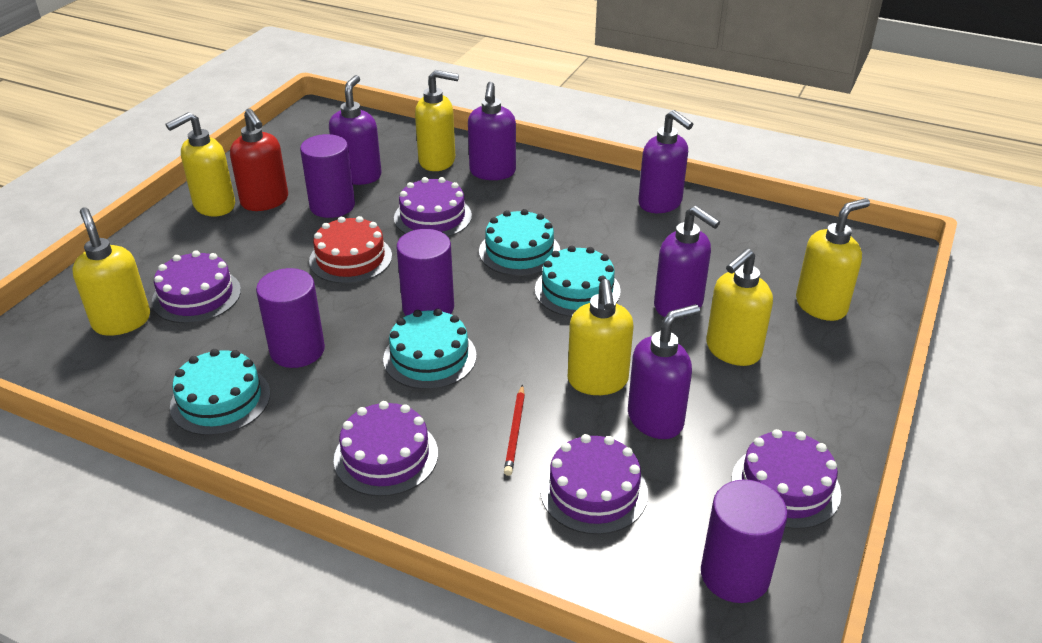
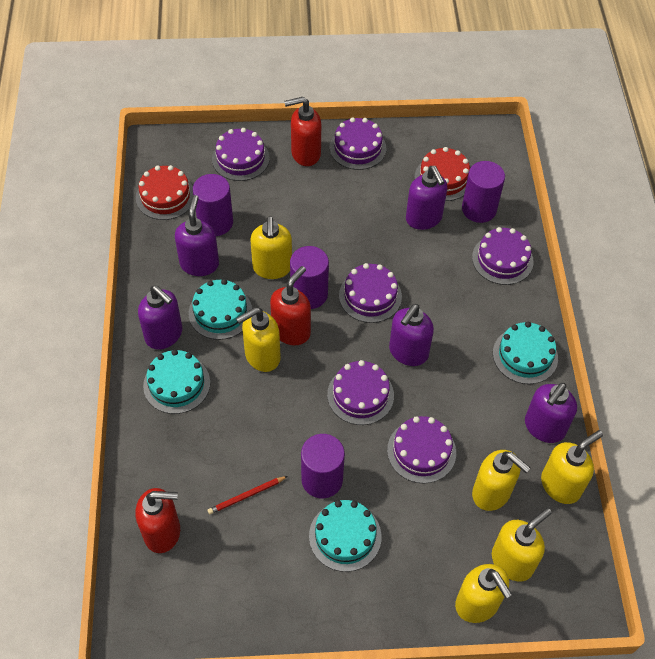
purple cake: 5 -> 6
red cake: 1 -> 2
red soap dispenser: 1 -> 3

